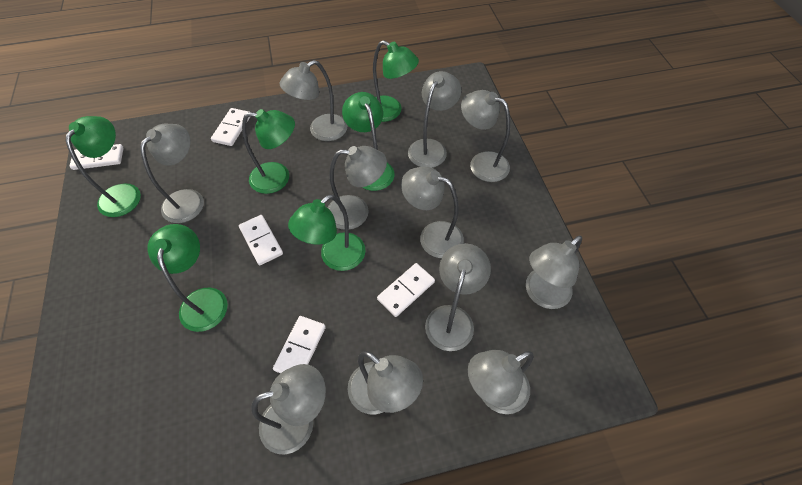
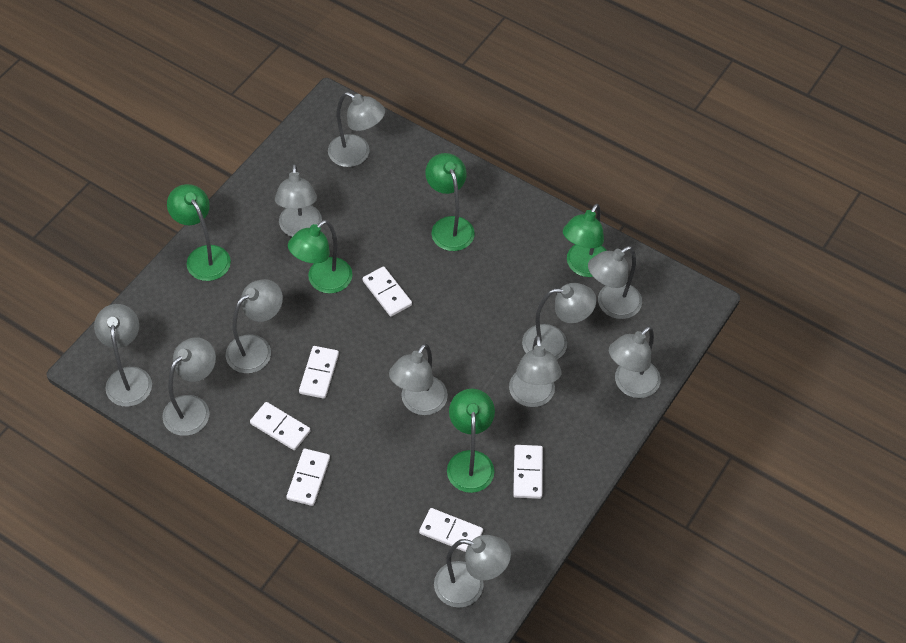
green lamp: 6 -> 5
white domino: 5 -> 6

